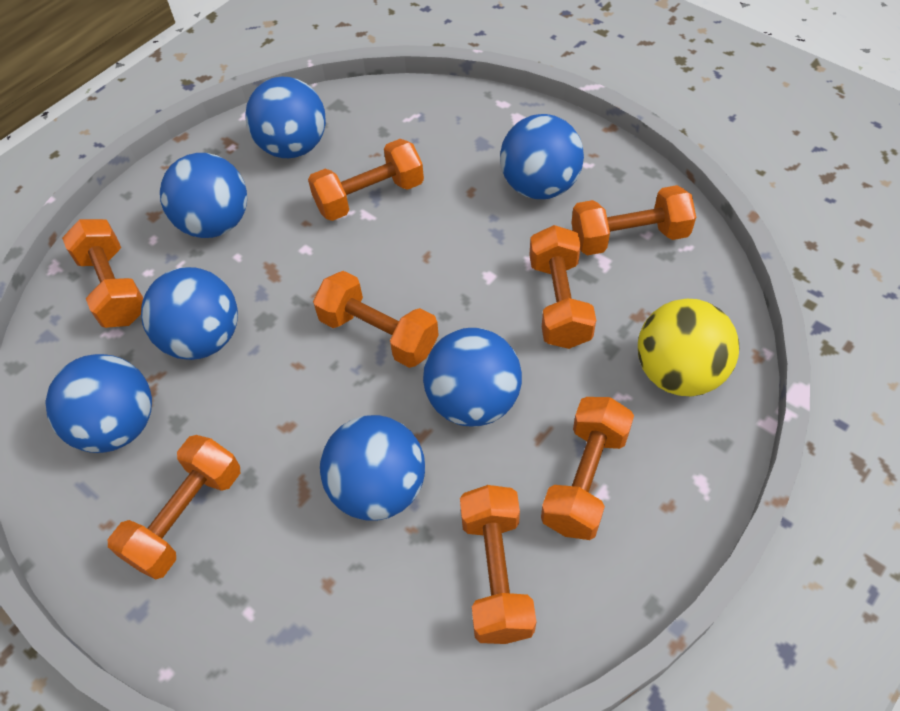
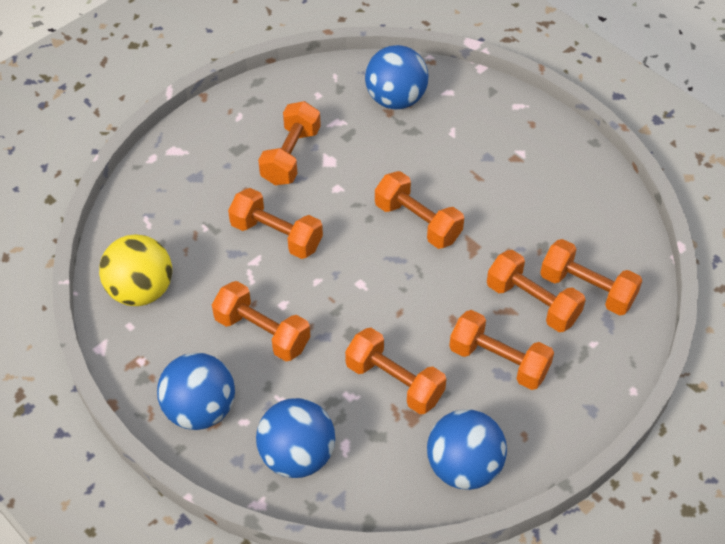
blue ball: 7 -> 4

